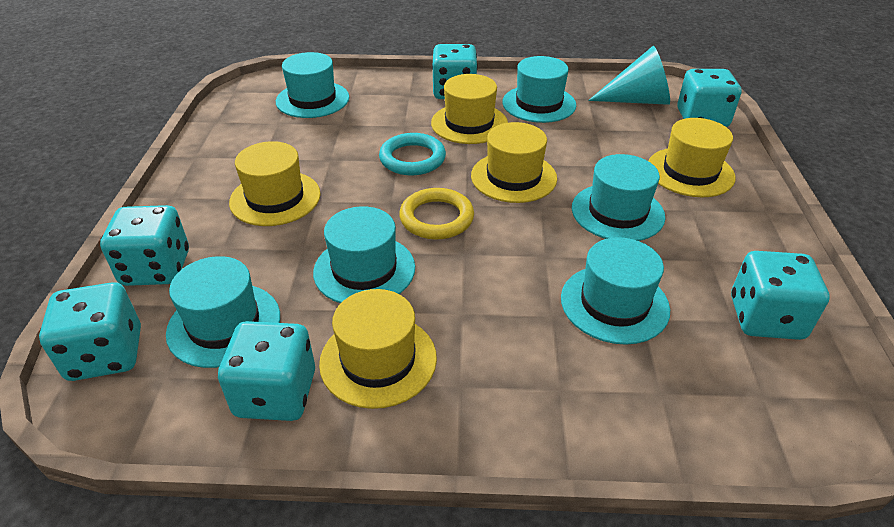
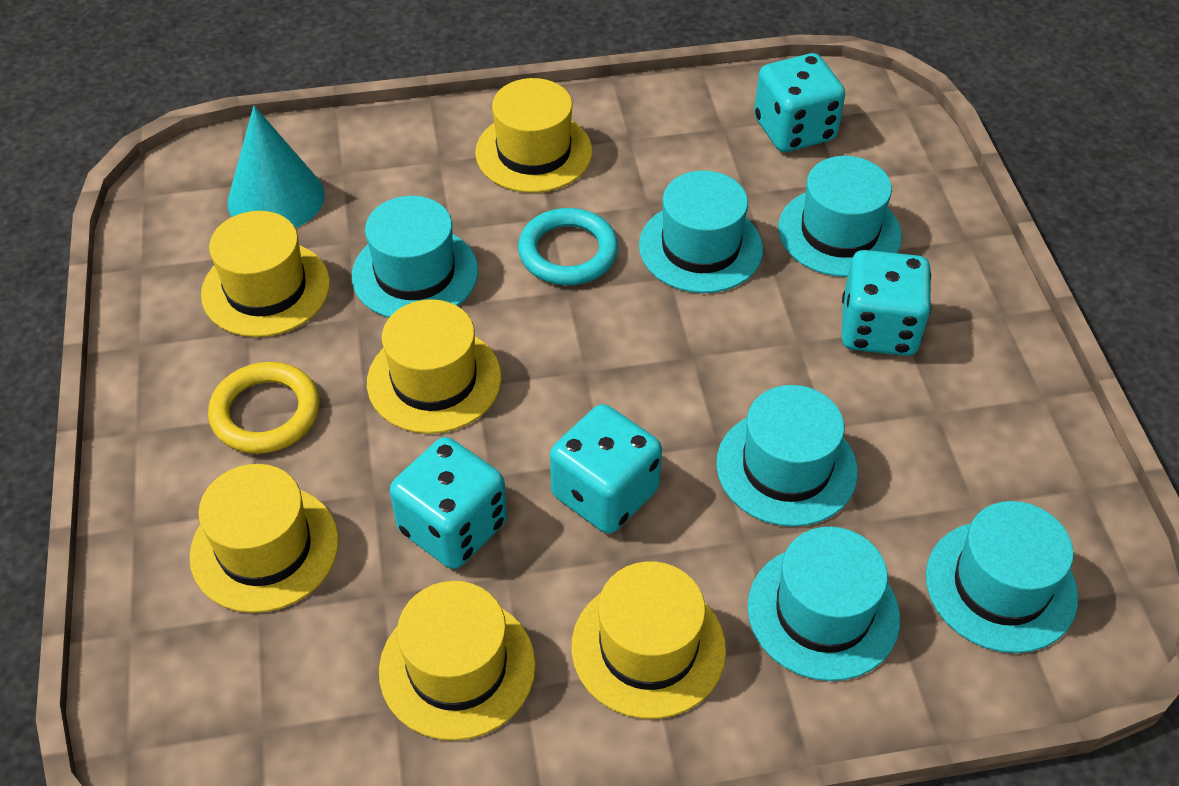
turquoise dice: 6 -> 4
yellow hat: 5 -> 6

